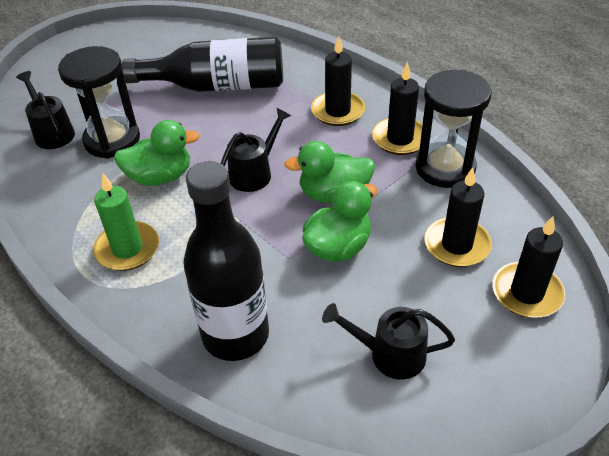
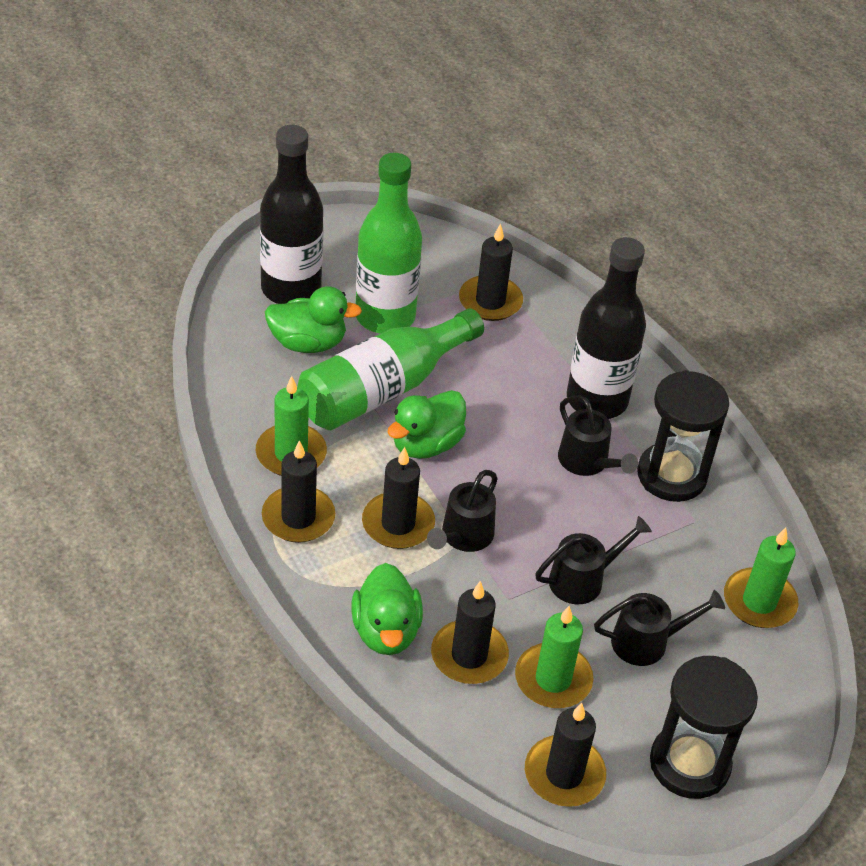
black candle: 4 -> 5
black watering can: 3 -> 4
green bottle: 0 -> 2
green candle: 1 -> 3

